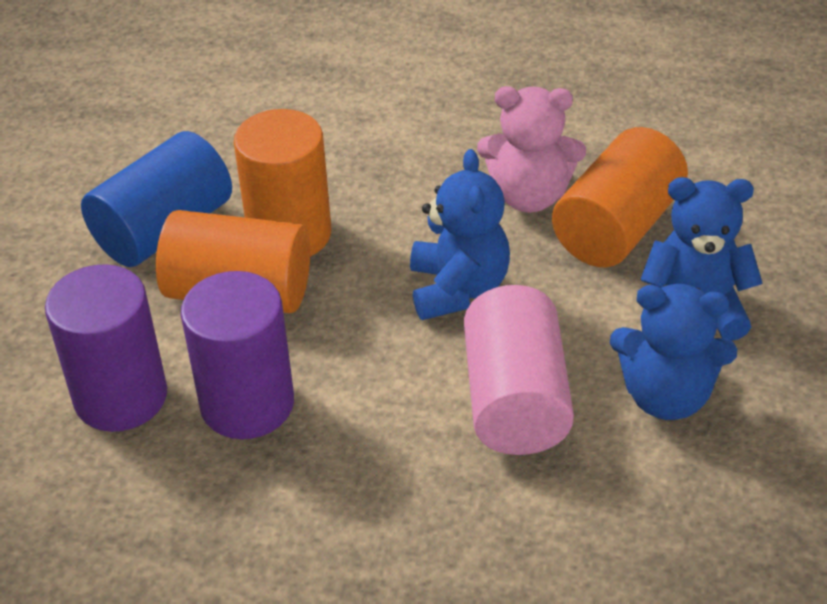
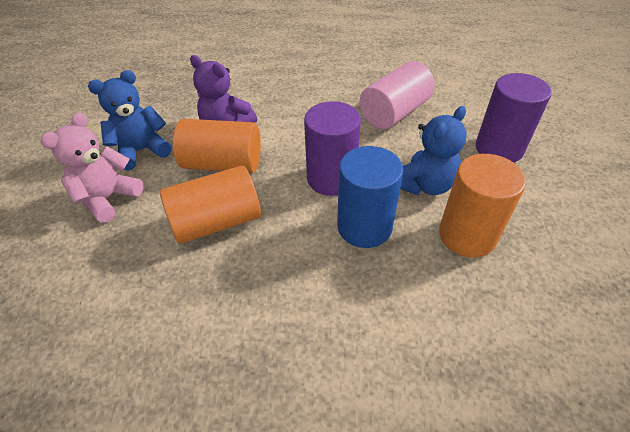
blue teddy bear: 3 -> 2
purple teddy bear: 0 -> 1

